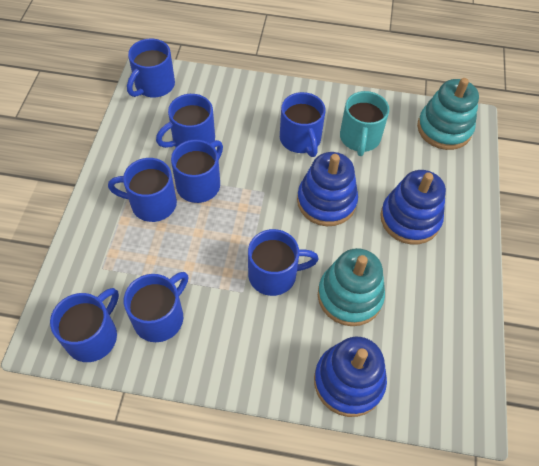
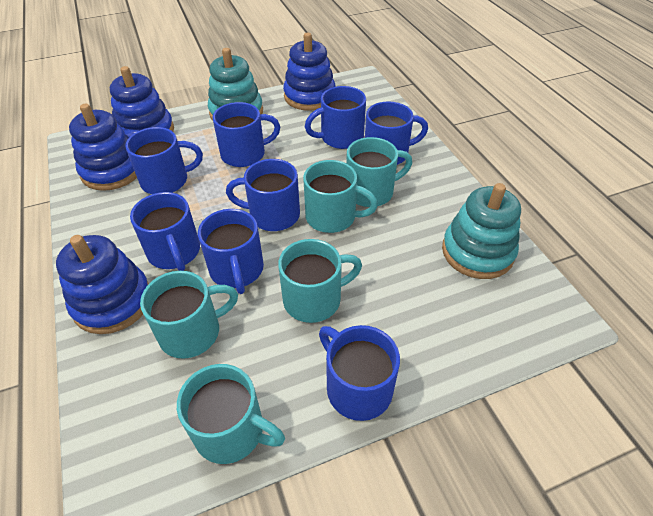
blue stacking toy: 3 -> 4
turquoise mug: 1 -> 5

